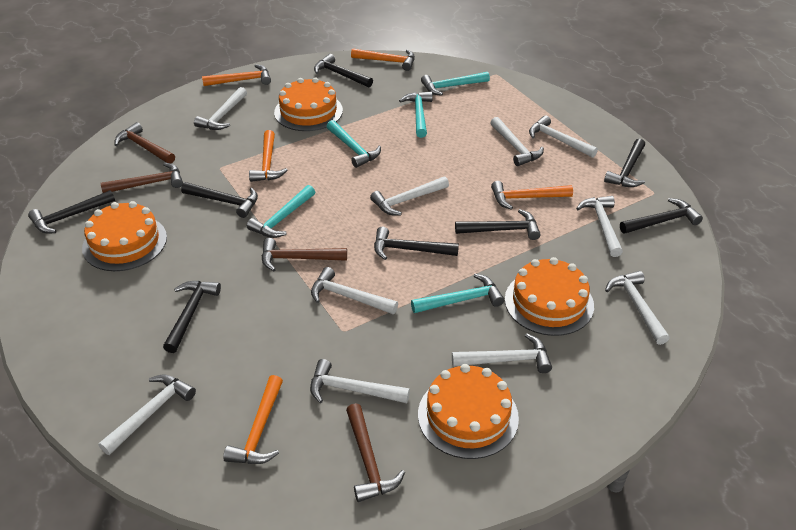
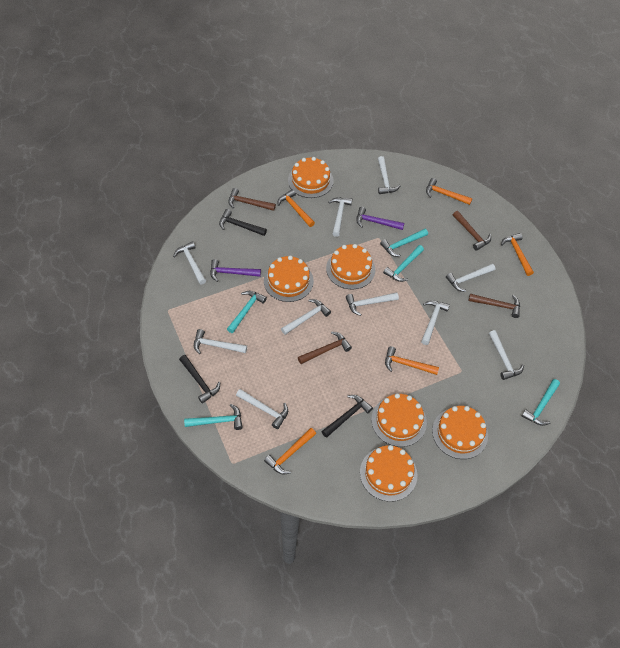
black hammer: 8 -> 3
orange cake: 4 -> 6
purple hammer: 0 -> 2

